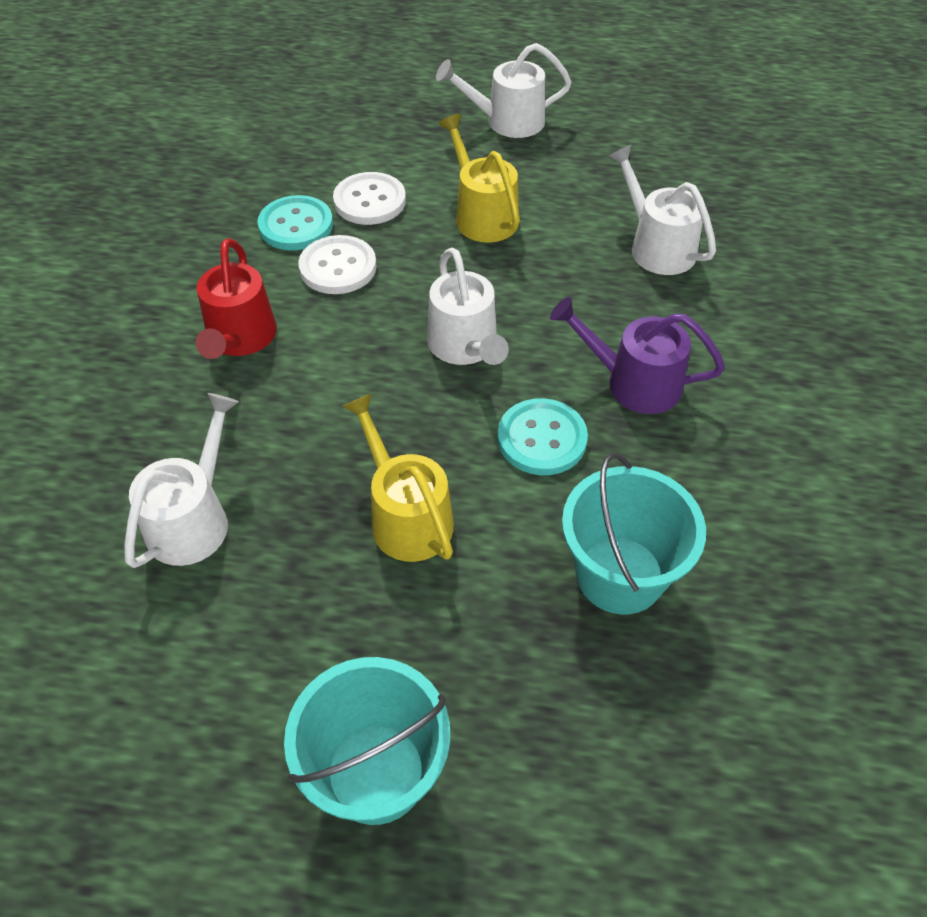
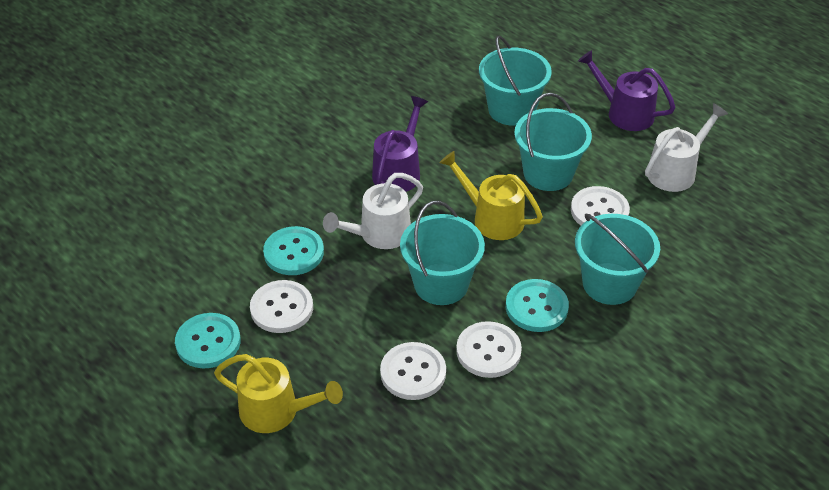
purple watering can: 1 -> 2
red watering can: 1 -> 0
turquoise bucket: 2 -> 4
turquoise button: 2 -> 3
white button: 2 -> 4
white watering can: 4 -> 2

